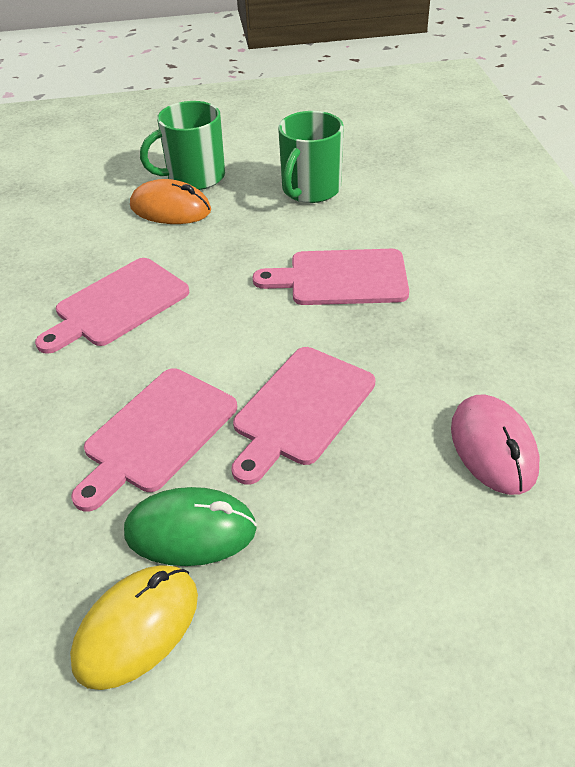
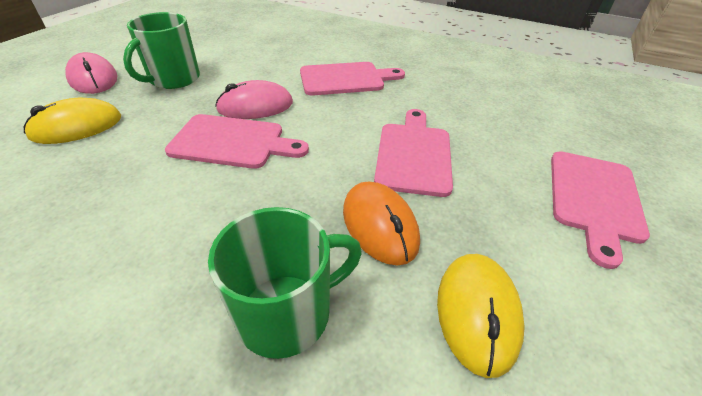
green mouse: 1 -> 0
pink mouse: 1 -> 2
yellow mouse: 1 -> 2

